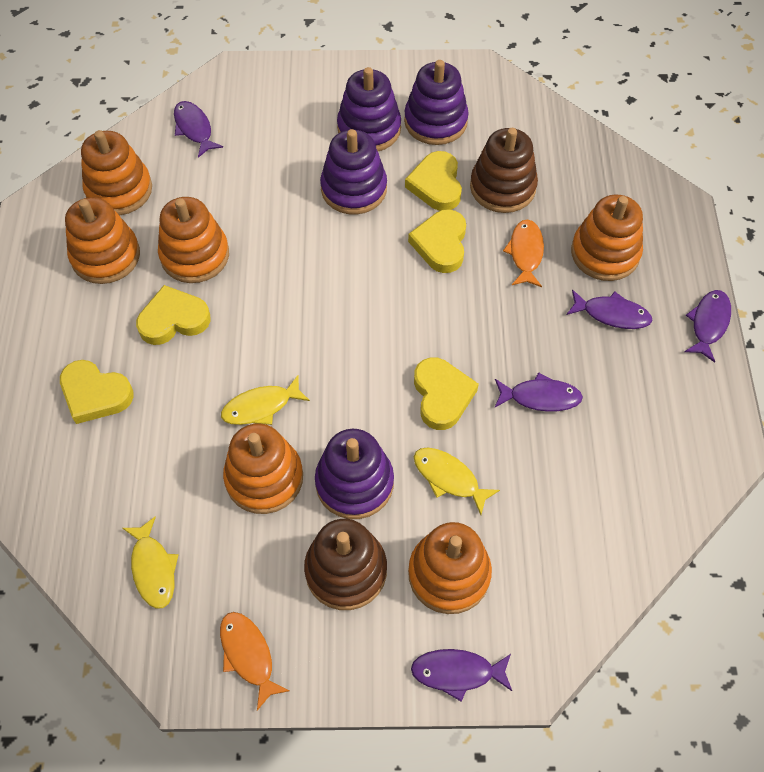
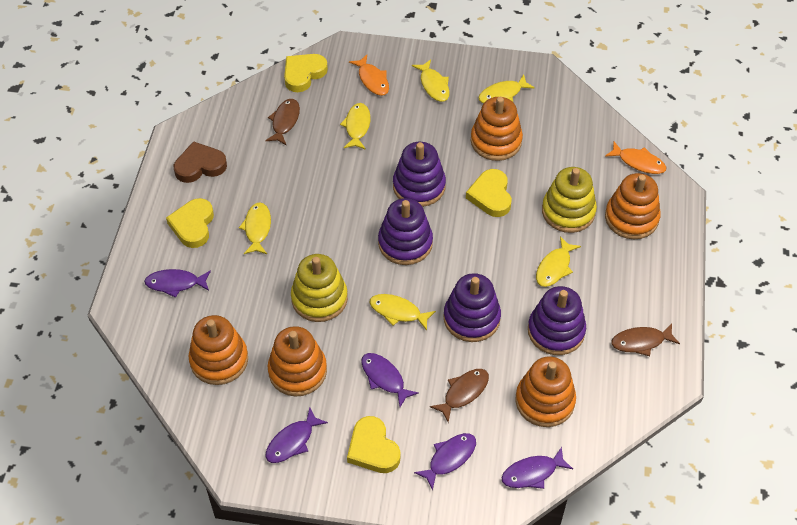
brown fish: 0 -> 3
brown heart: 0 -> 1
brown stacking toy: 2 -> 0
orange stacking toy: 6 -> 5
yellow fish: 3 -> 6
yellow heart: 5 -> 4
yellow stacking toy: 0 -> 2

